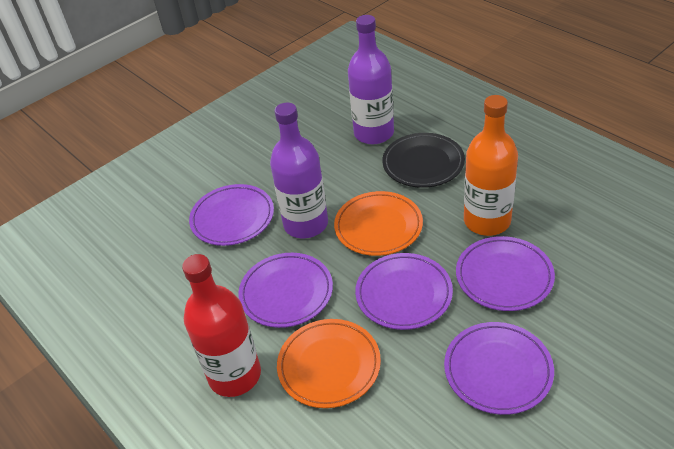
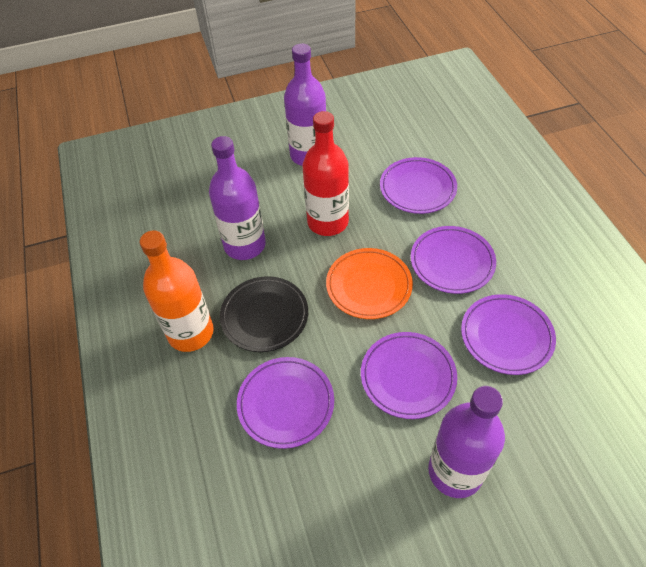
orange plate: 2 -> 1
purple bottle: 2 -> 3

